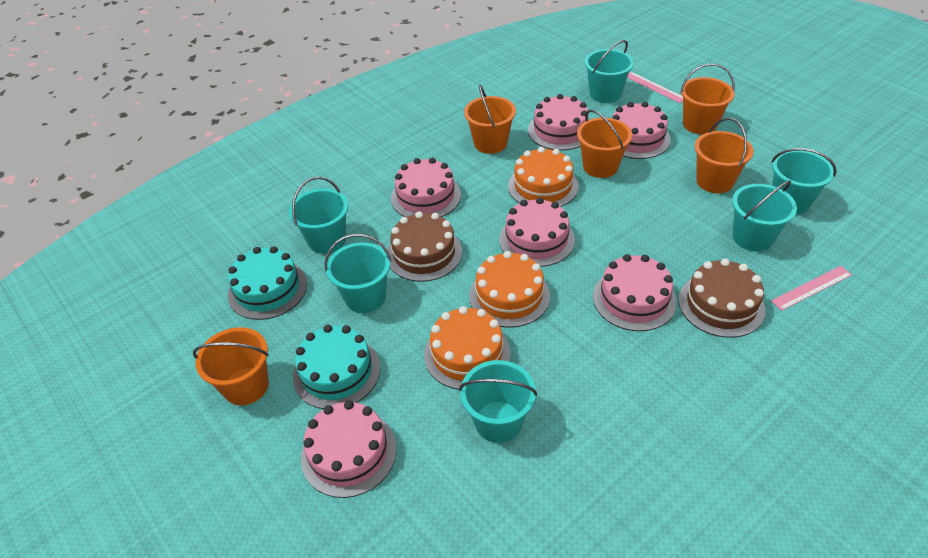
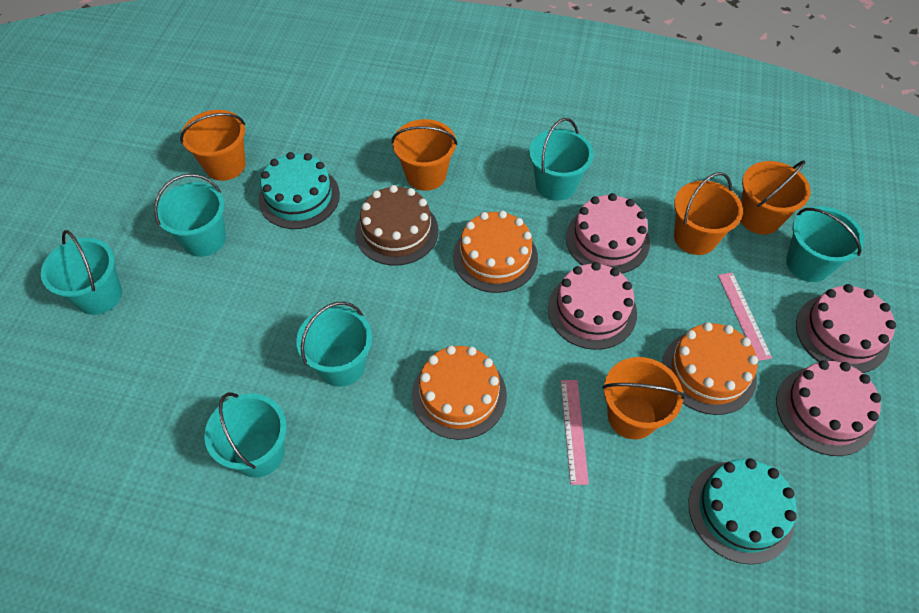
brown cake: 2 -> 1
pink cake: 6 -> 4

